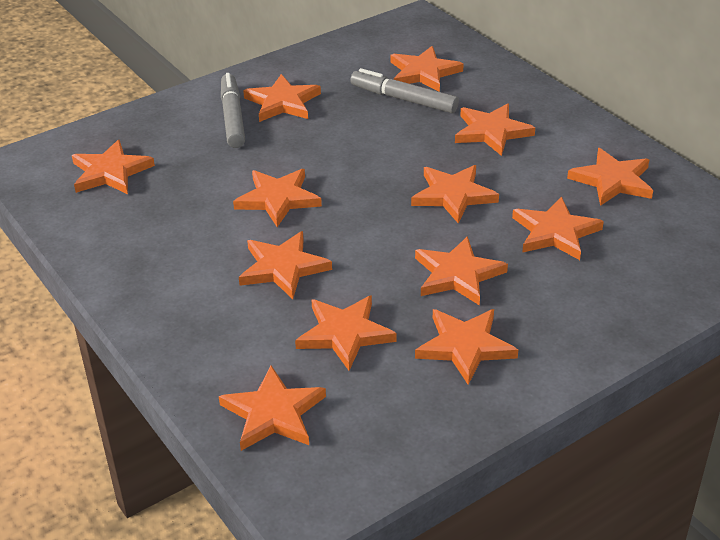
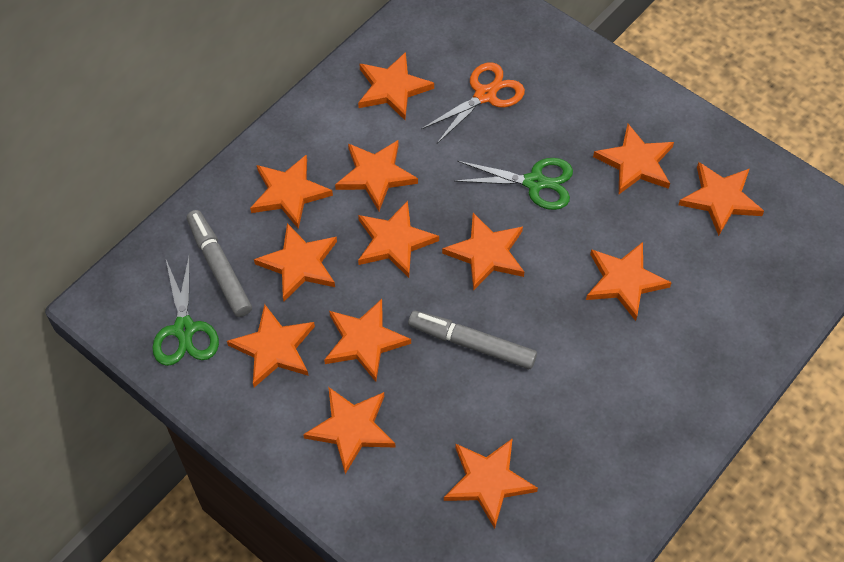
green scissors: 0 -> 2
orange scissors: 0 -> 1

